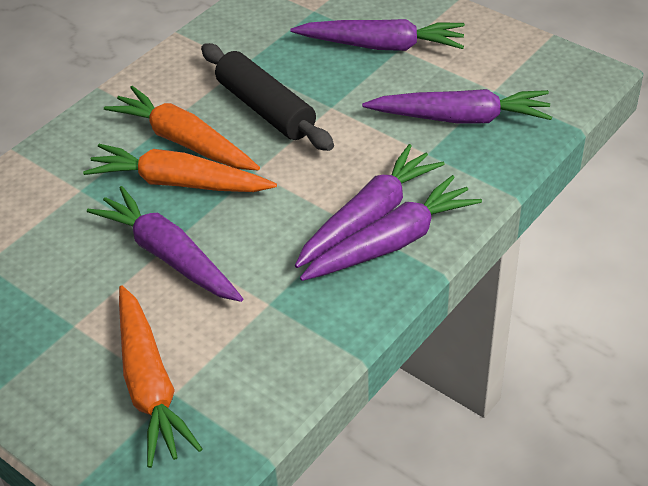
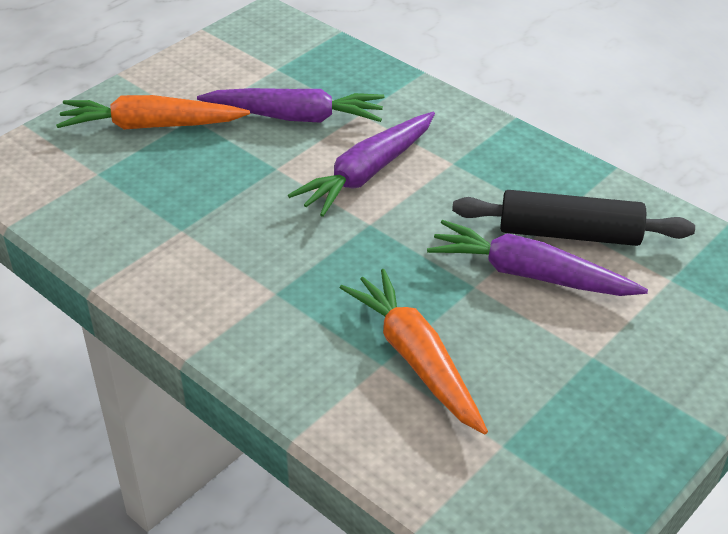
orange carrot: 3 -> 2
purple carrot: 5 -> 3

